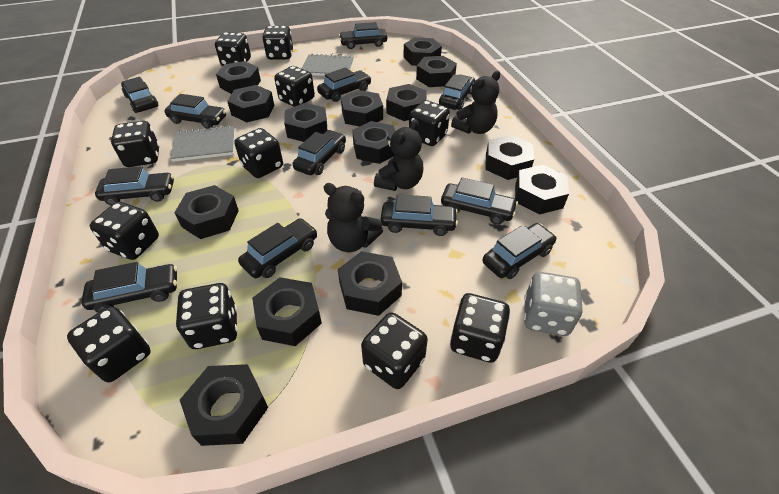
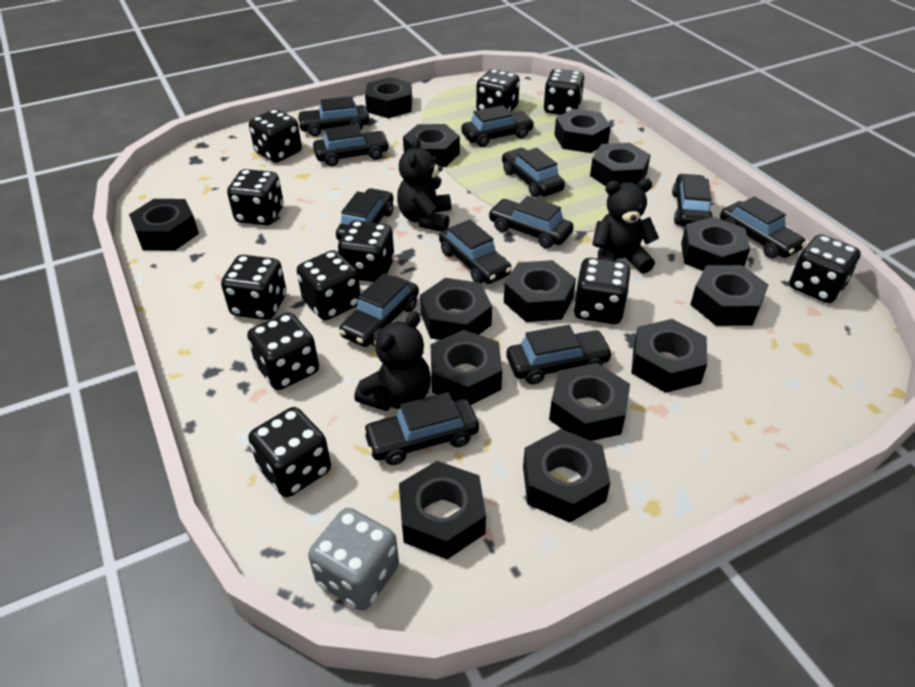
grey notebook: 2 -> 0

